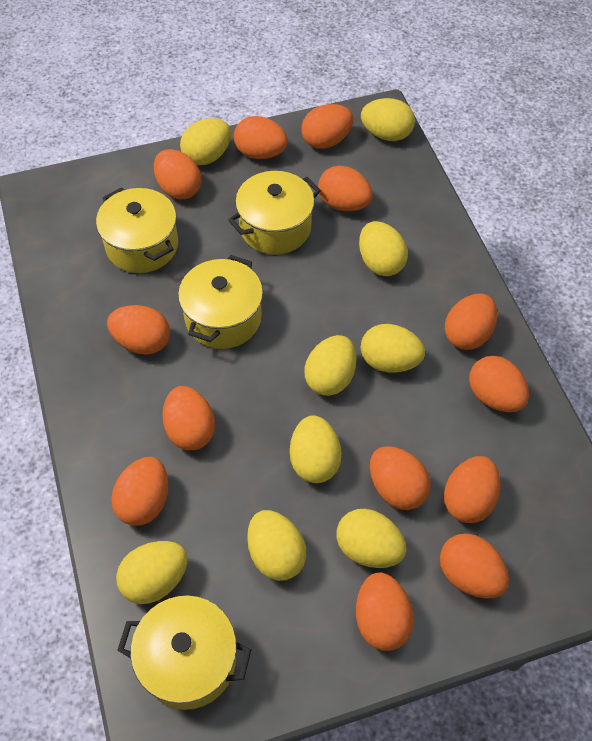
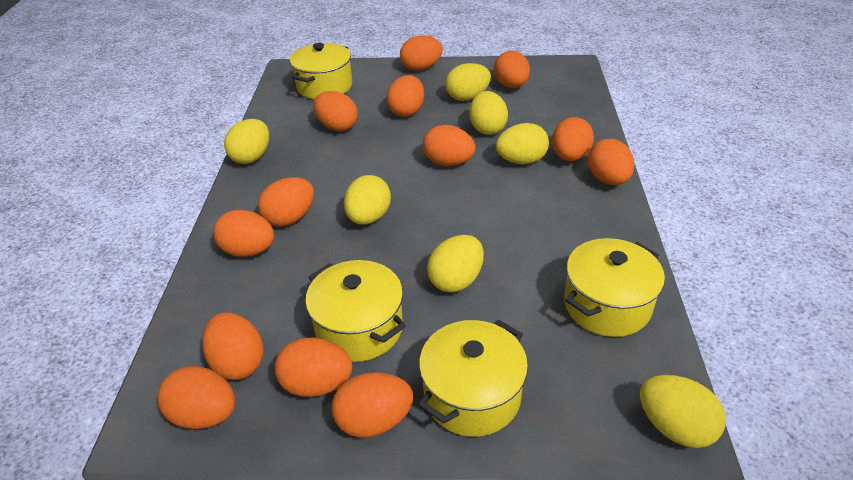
yellow egg: 9 -> 7

